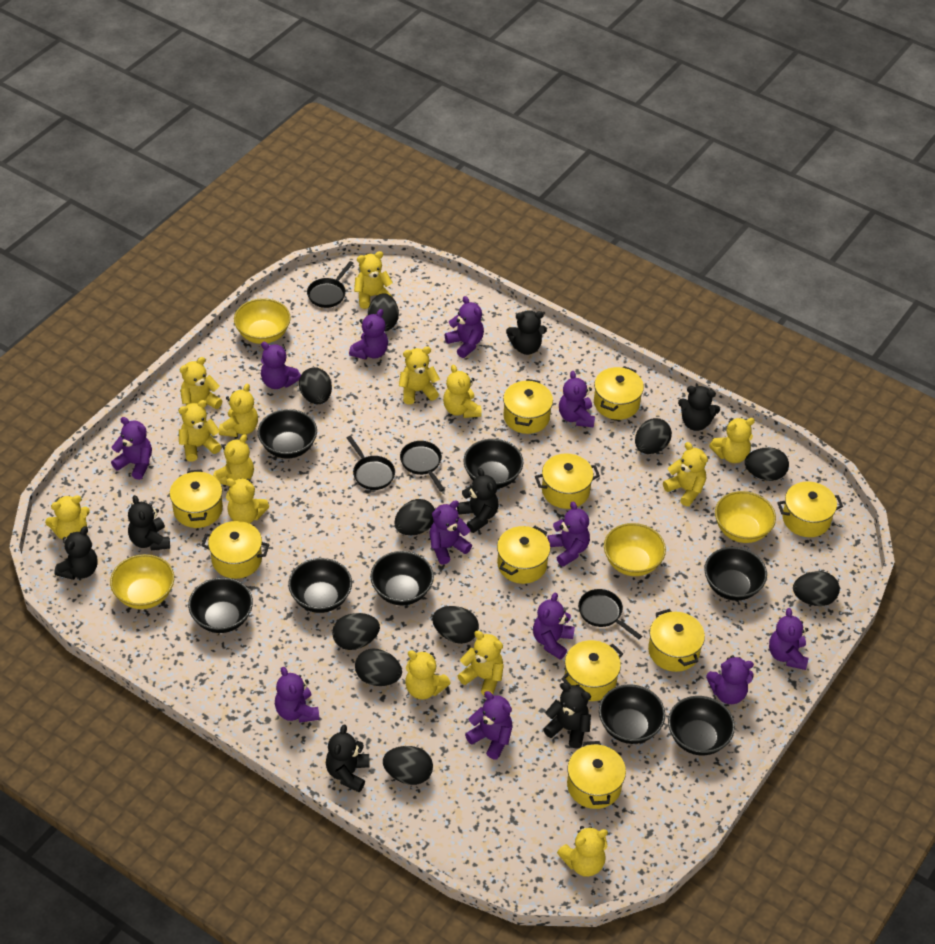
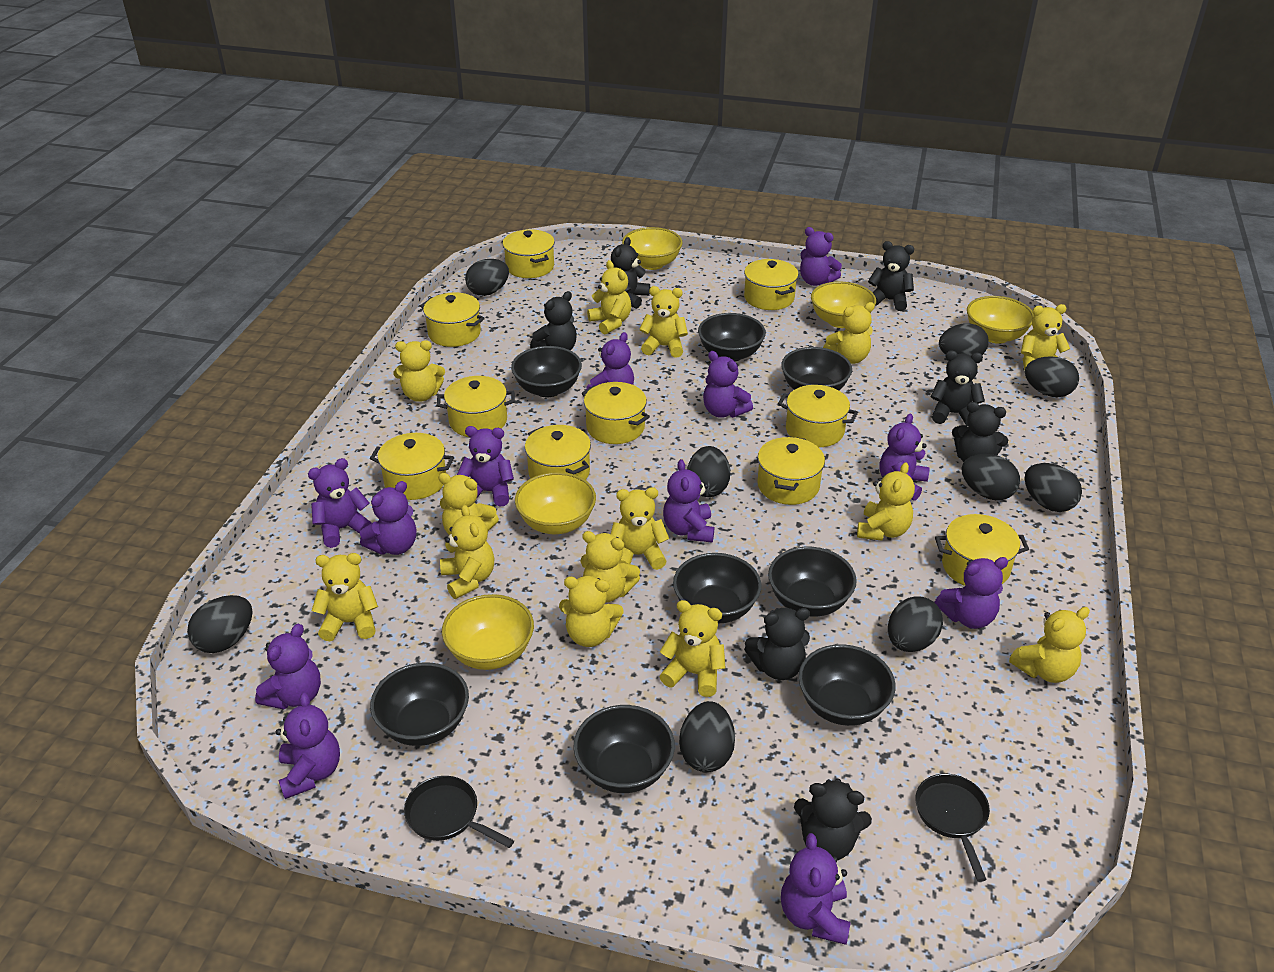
black egg: 10 -> 9
black pan: 4 -> 2
yellow bowl: 4 -> 5

